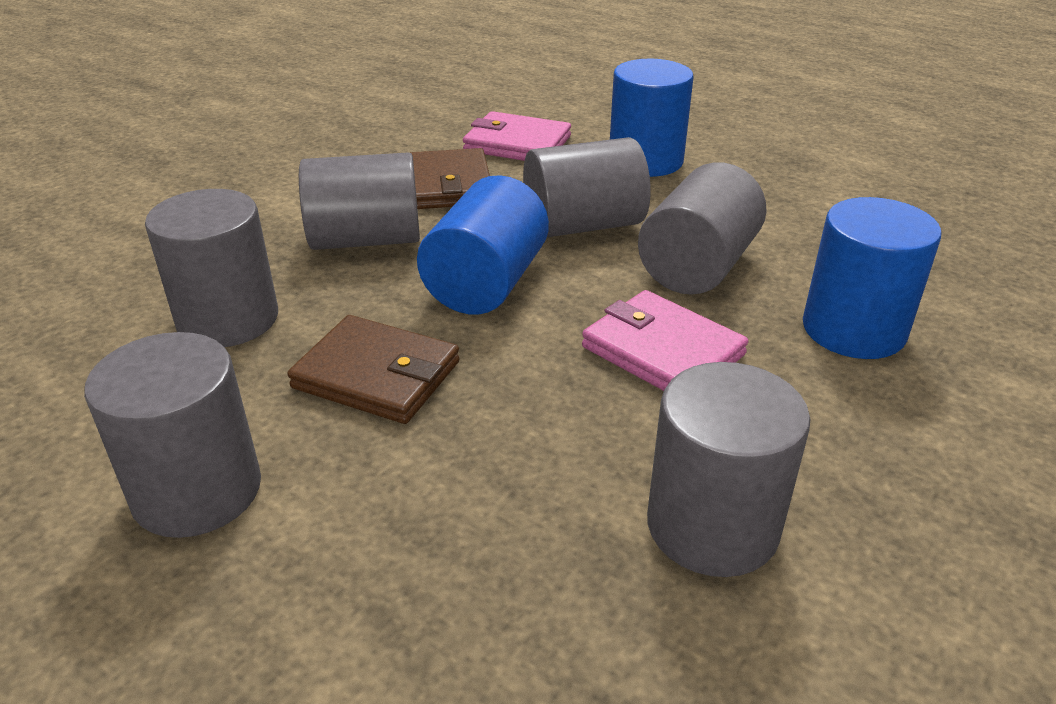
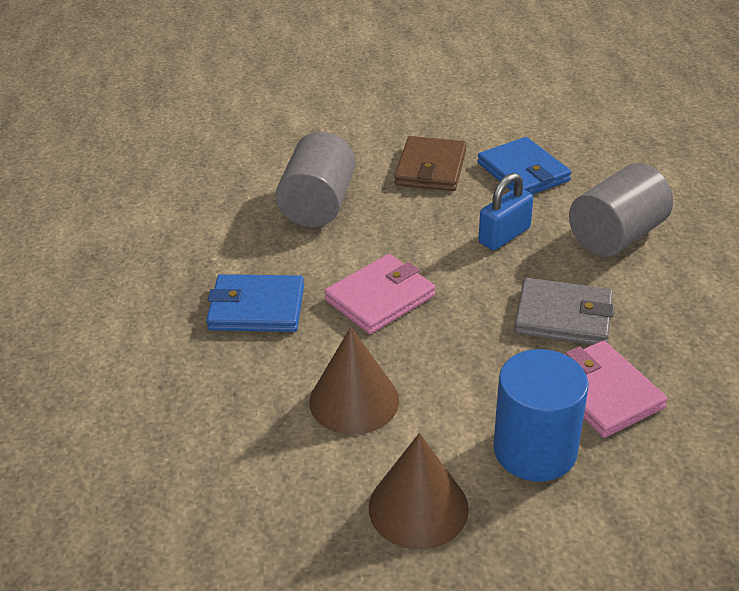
blue cylinder: 3 -> 1
blue padlock: 0 -> 1
blue wallet: 0 -> 2
brown cone: 0 -> 2
brown wallet: 2 -> 1
grey cylinder: 6 -> 2
grey wallet: 0 -> 1

